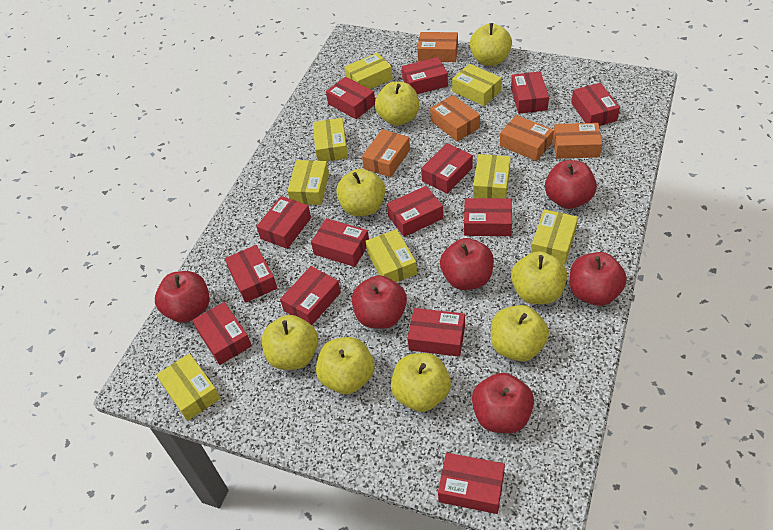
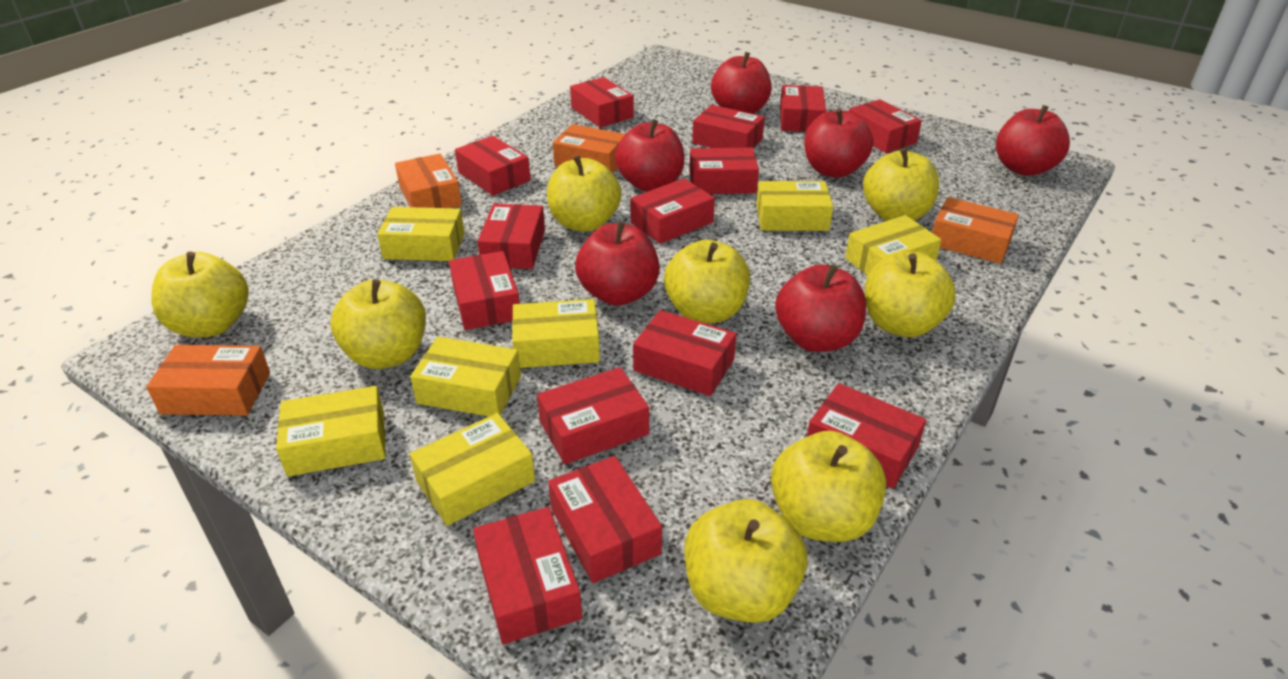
orange box: 5 -> 4
yellow box: 8 -> 7

